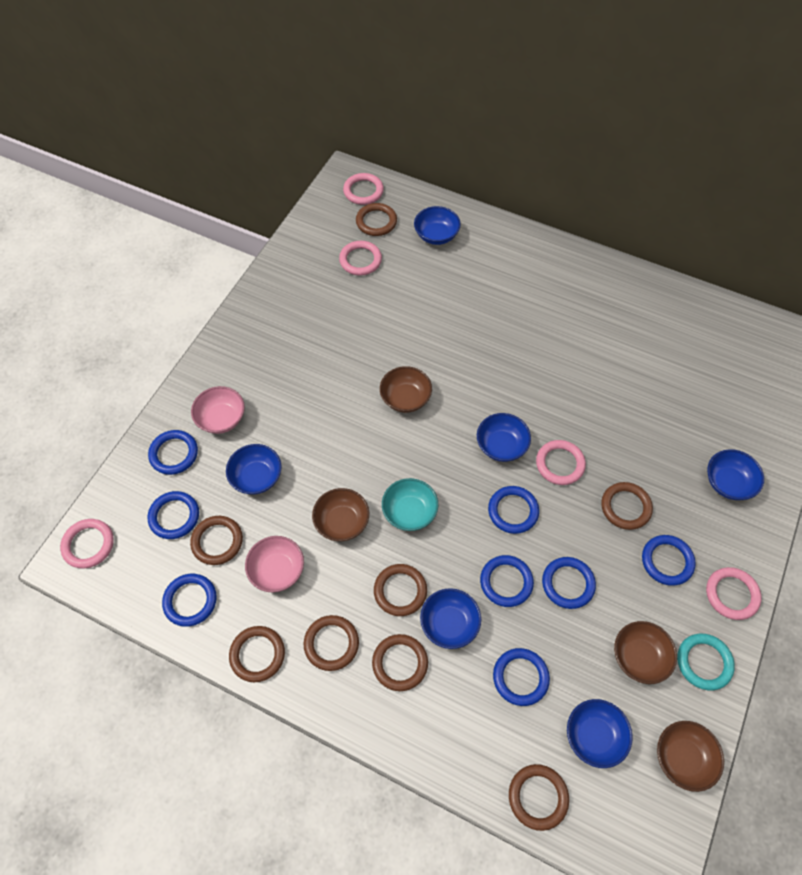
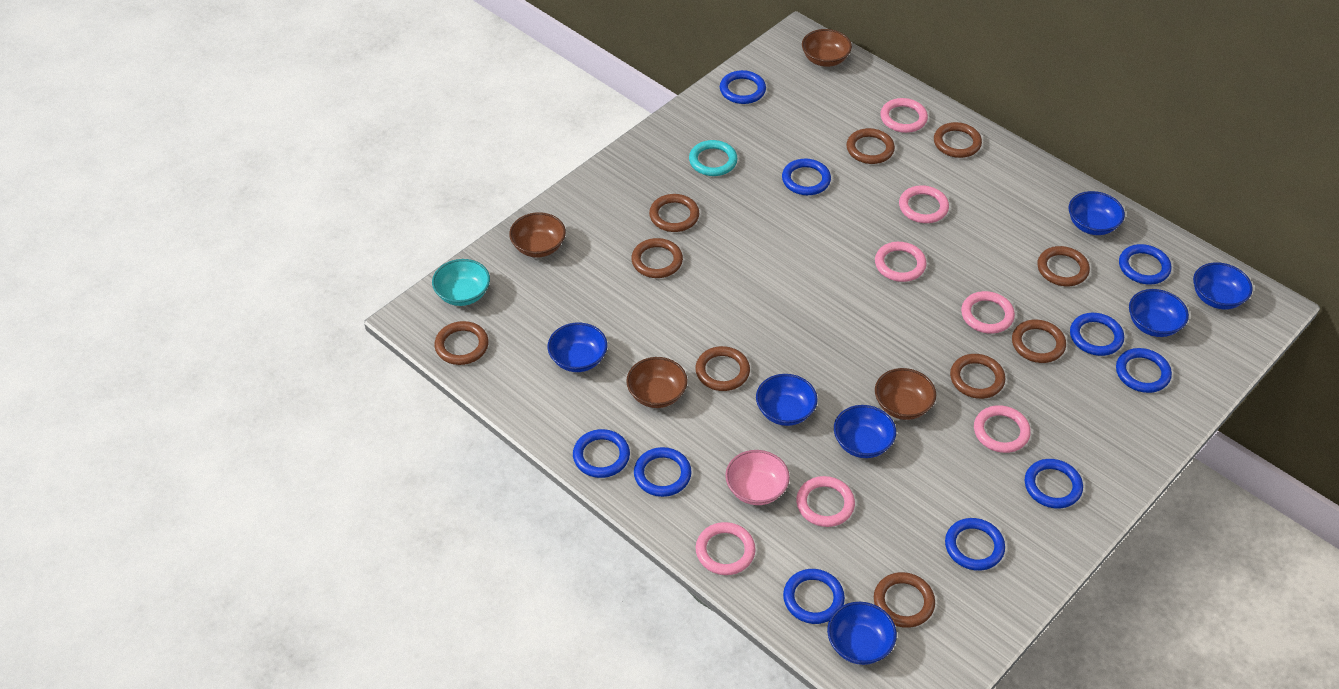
blue bowl: 6 -> 7
blue ring: 8 -> 10
brown ring: 8 -> 10
pink bowl: 2 -> 1
pink ring: 5 -> 7

